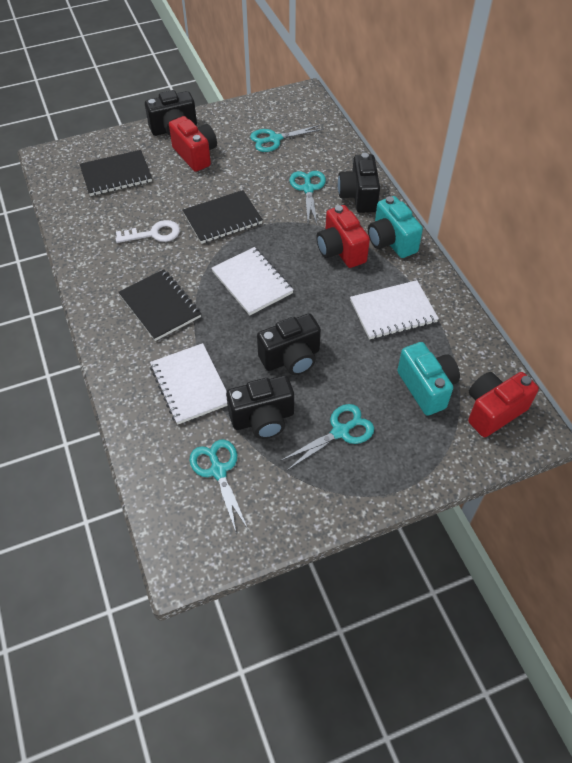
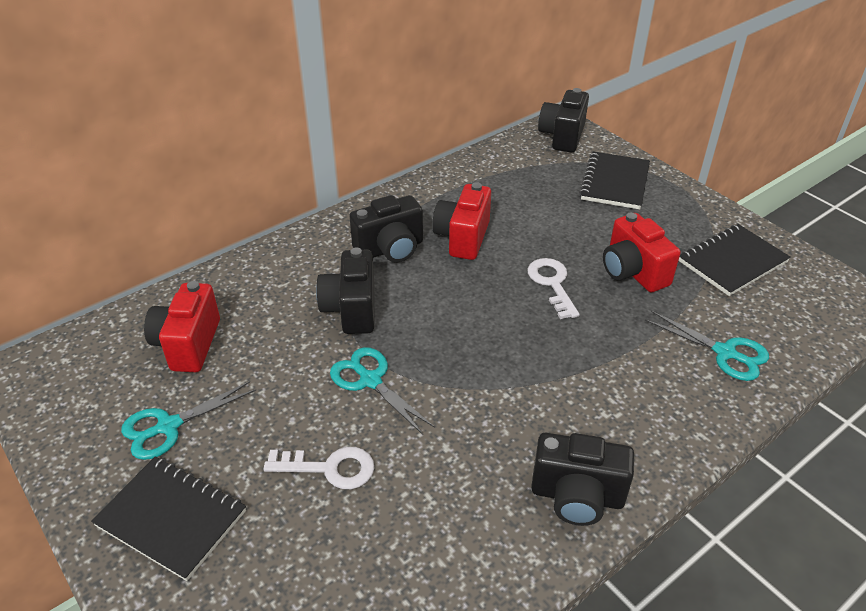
turquoise camera: 2 -> 0
turquoise scissors: 4 -> 3
white key: 1 -> 2
white notebook: 3 -> 0

